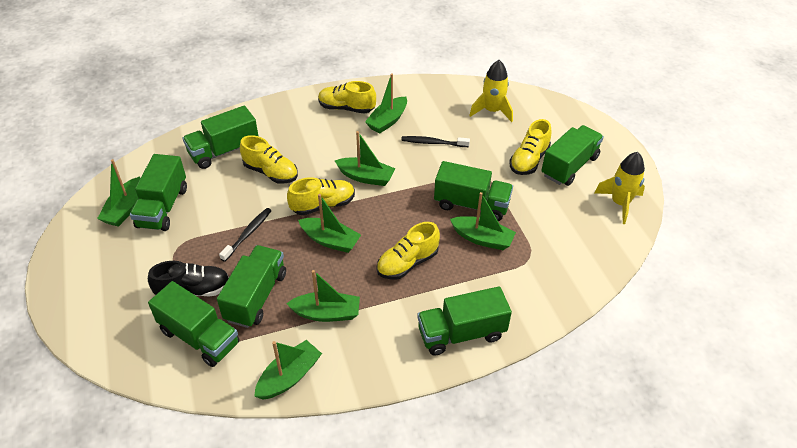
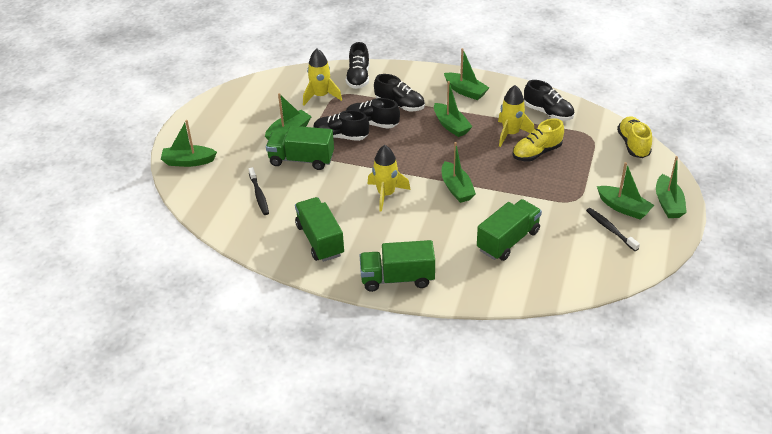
black shoe: 1 -> 5
green truck: 7 -> 4
yellow rocket: 2 -> 3
yellow shoe: 5 -> 2

